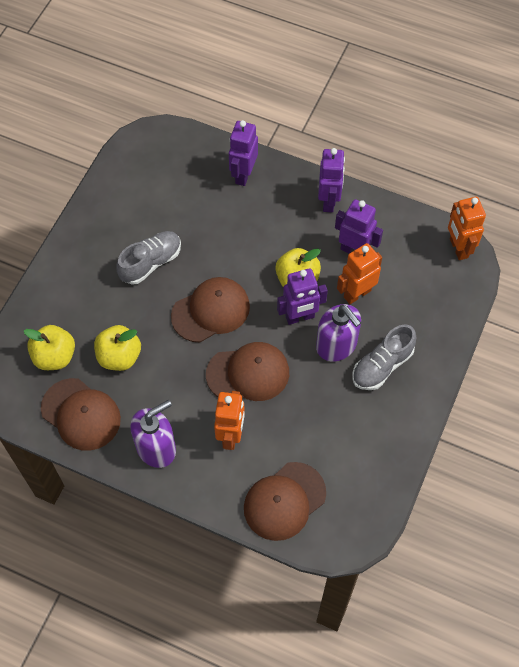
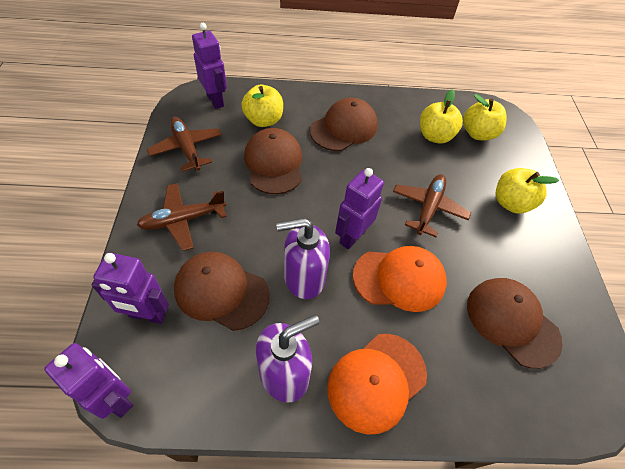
brown plane: 0 -> 3
grey shoe: 2 -> 0
orange cap: 0 -> 2
orange robot: 3 -> 0
yellow apple: 3 -> 4

